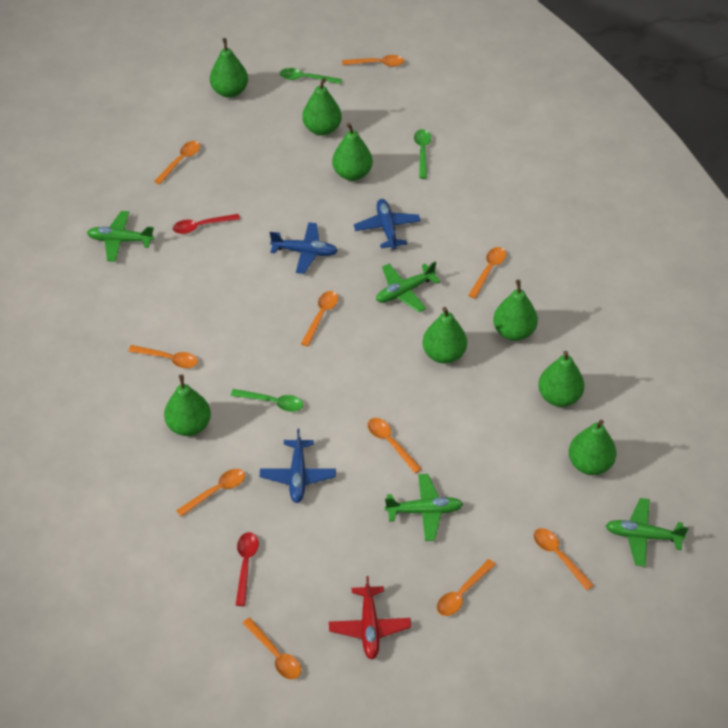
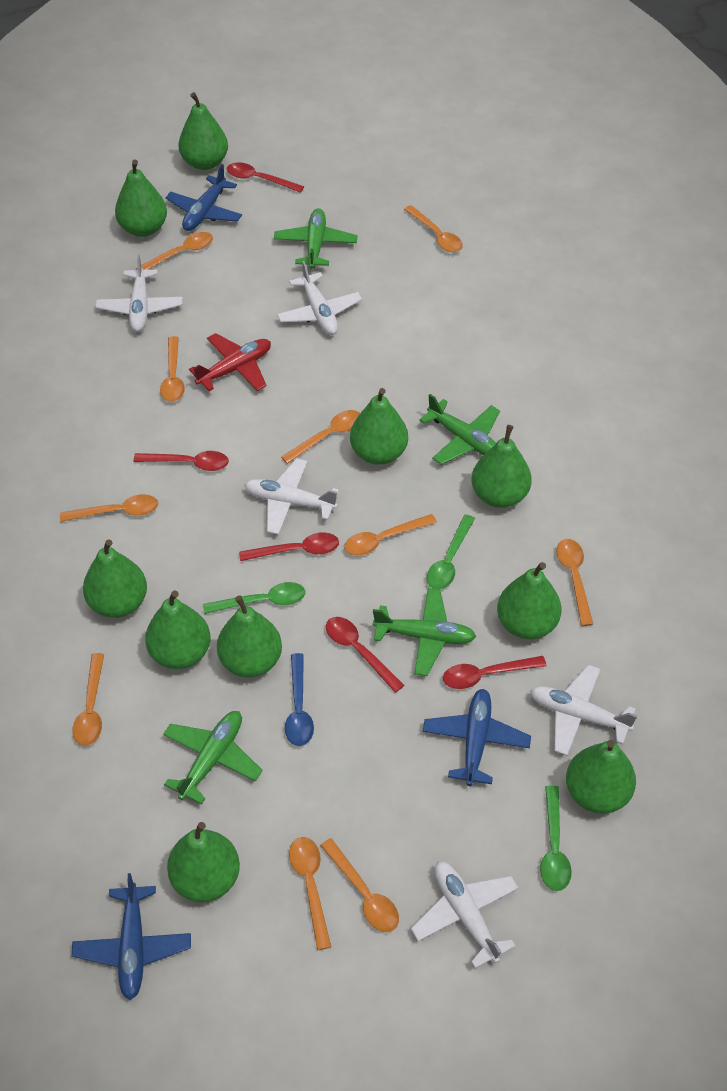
blue spoon: 0 -> 1
green pear: 8 -> 10
red spoon: 2 -> 5
white plane: 0 -> 5

